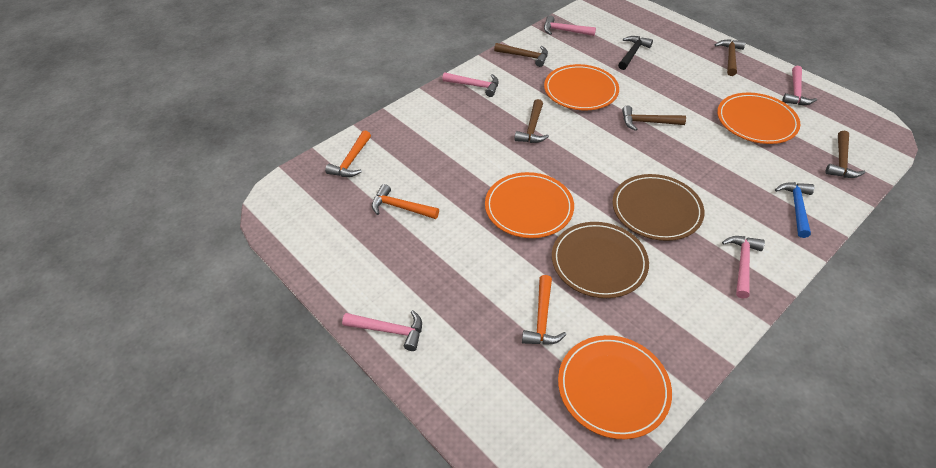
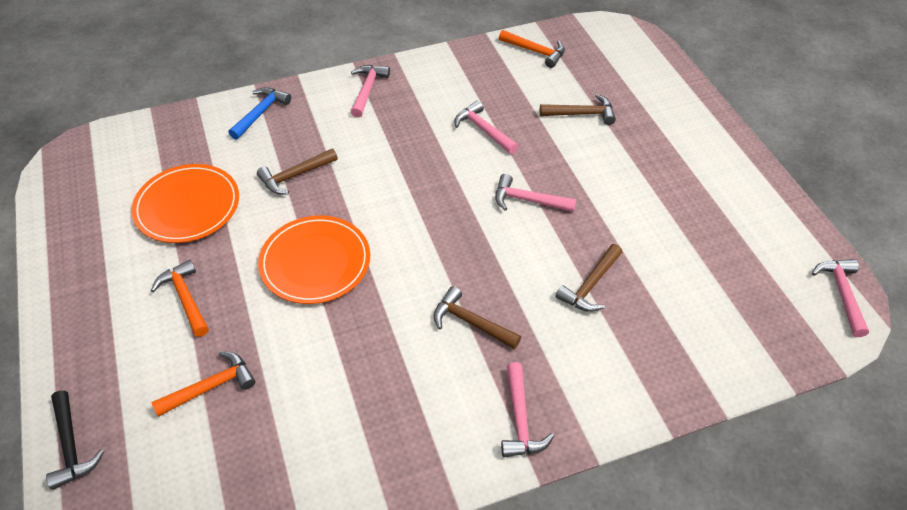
brown hammer: 5 -> 4
brown plate: 2 -> 0
orange plate: 4 -> 2

